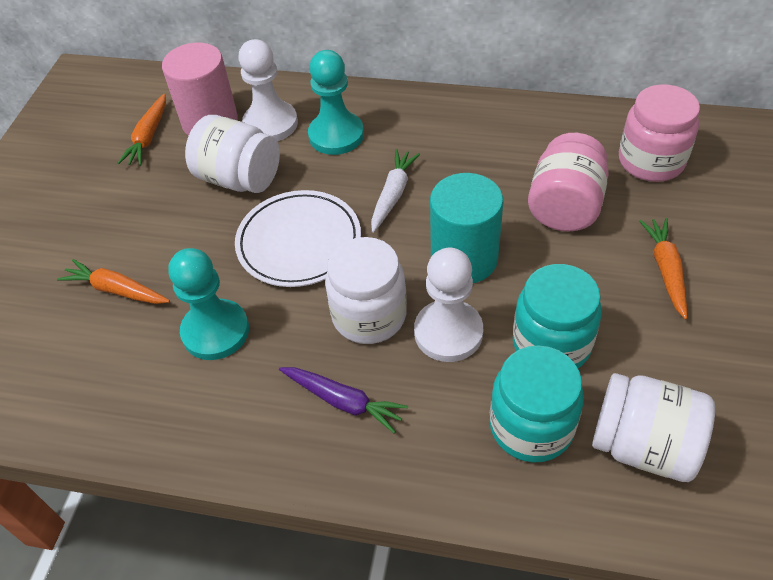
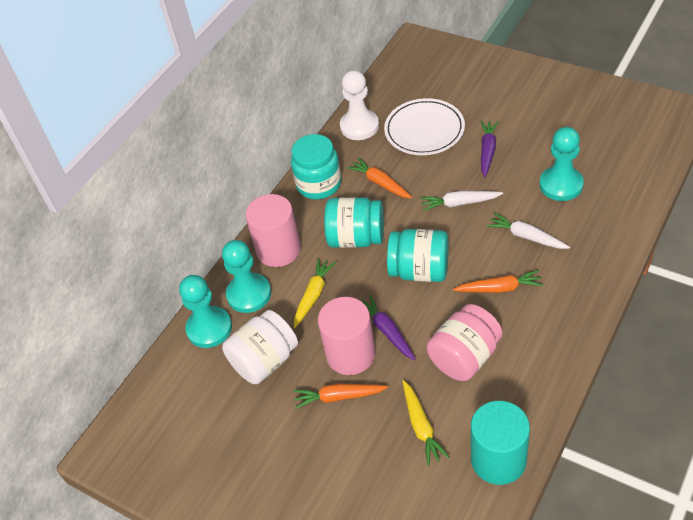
pink cylinder: 1 -> 2
pink jar: 2 -> 1
purple carrot: 1 -> 2
turquoise jar: 2 -> 3
turquoise pawn: 2 -> 3
white carrot: 1 -> 2
white jar: 3 -> 1
white pawn: 2 -> 1
yellow carrot: 0 -> 2

